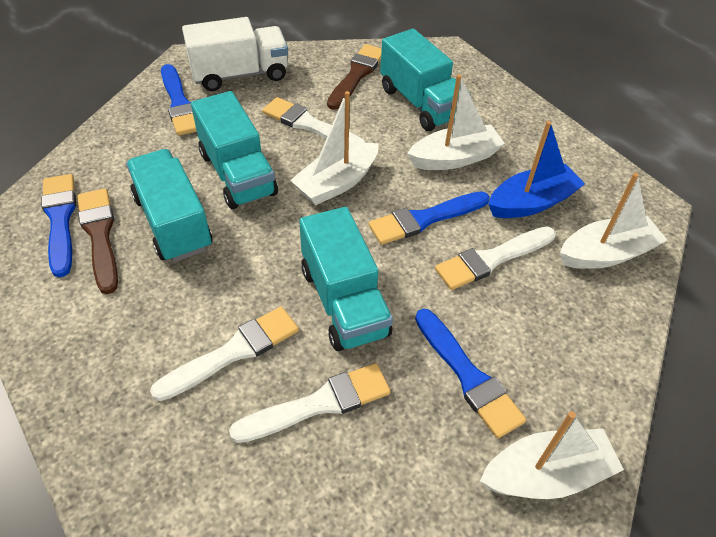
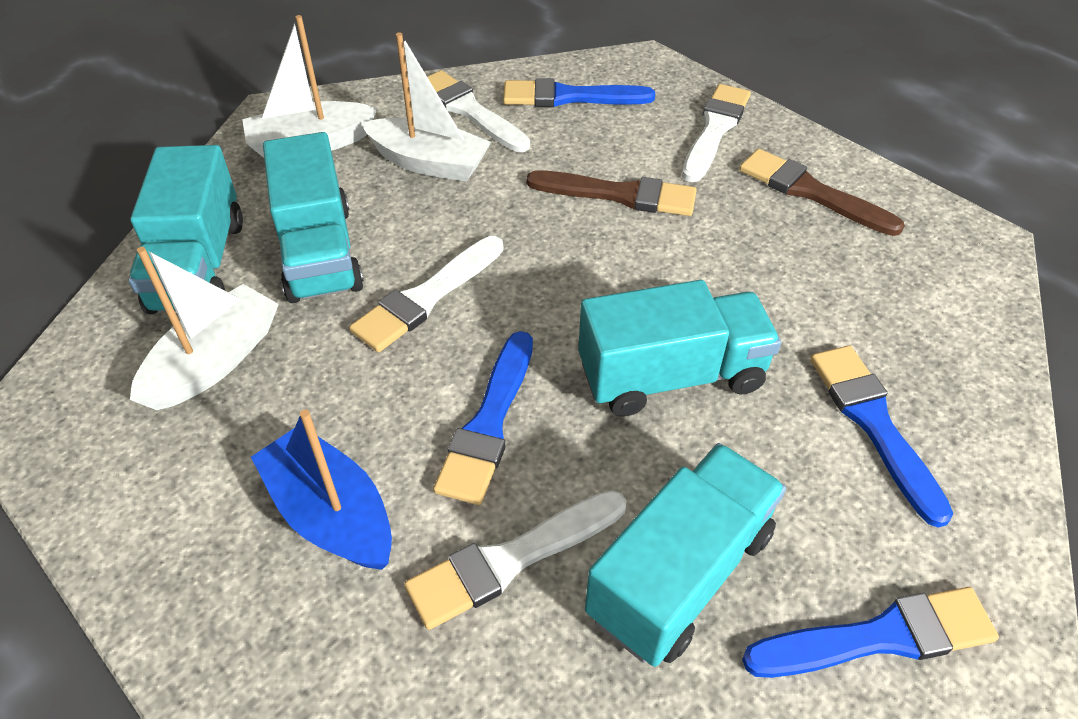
white boat: 4 -> 3
white truck: 1 -> 0

